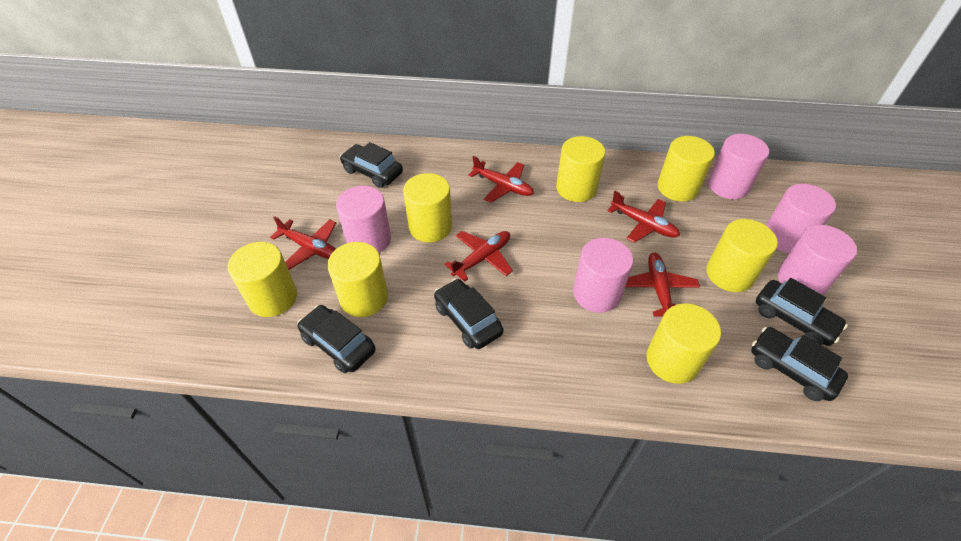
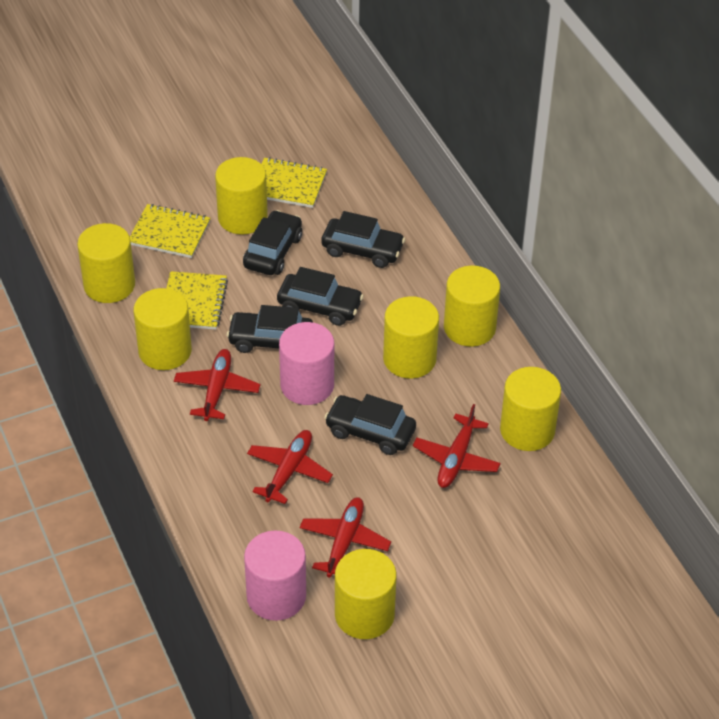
pink cylinder: 5 -> 2
red plane: 5 -> 4
yellow notebook: 0 -> 3

